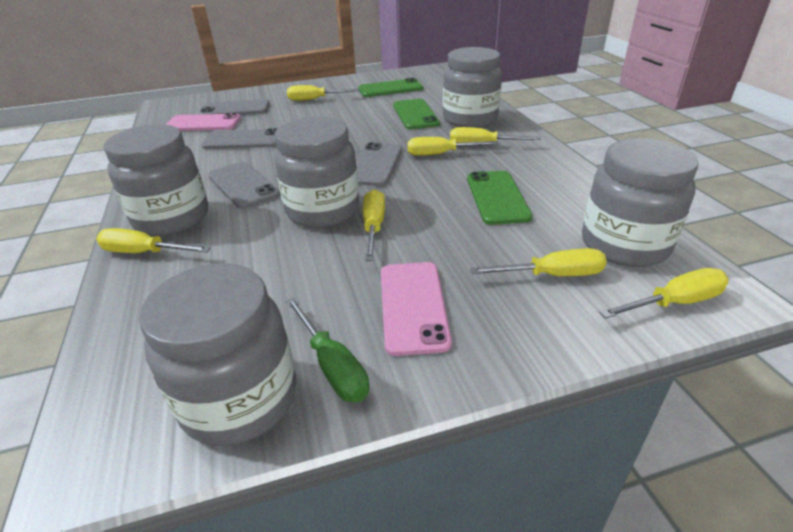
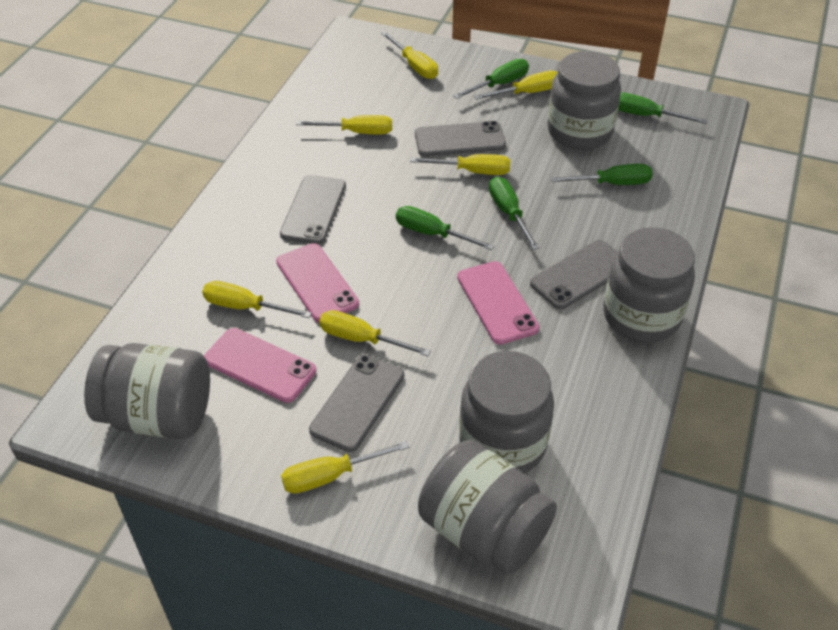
green phone: 3 -> 0
green screwdriver: 1 -> 5
pink phone: 2 -> 3

